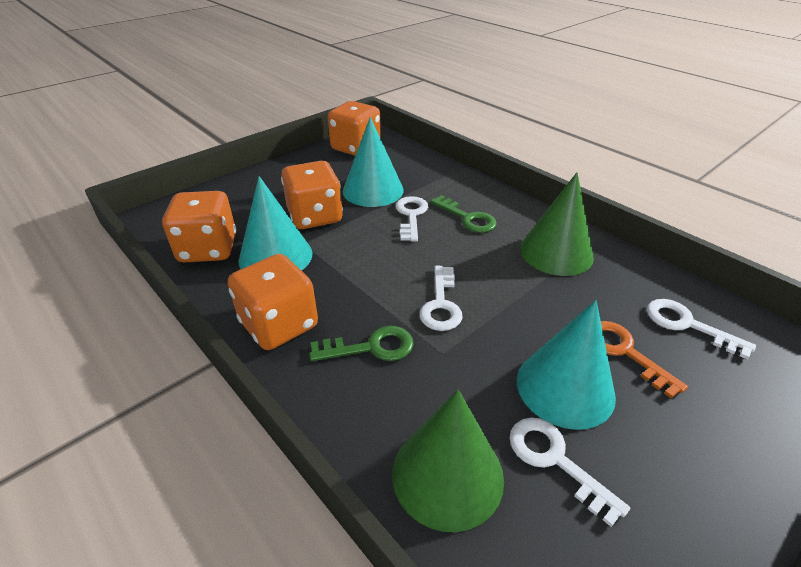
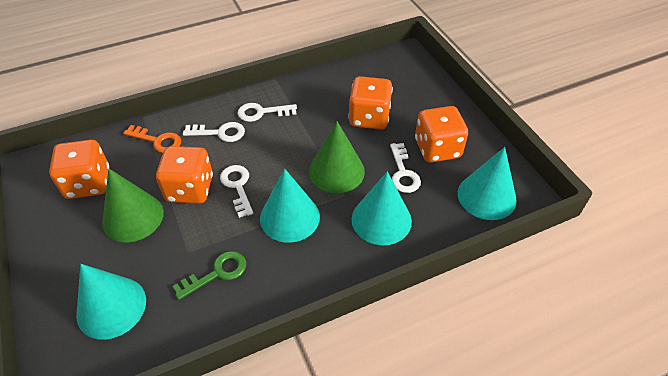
green key: 2 -> 1
turquoise cone: 3 -> 4

